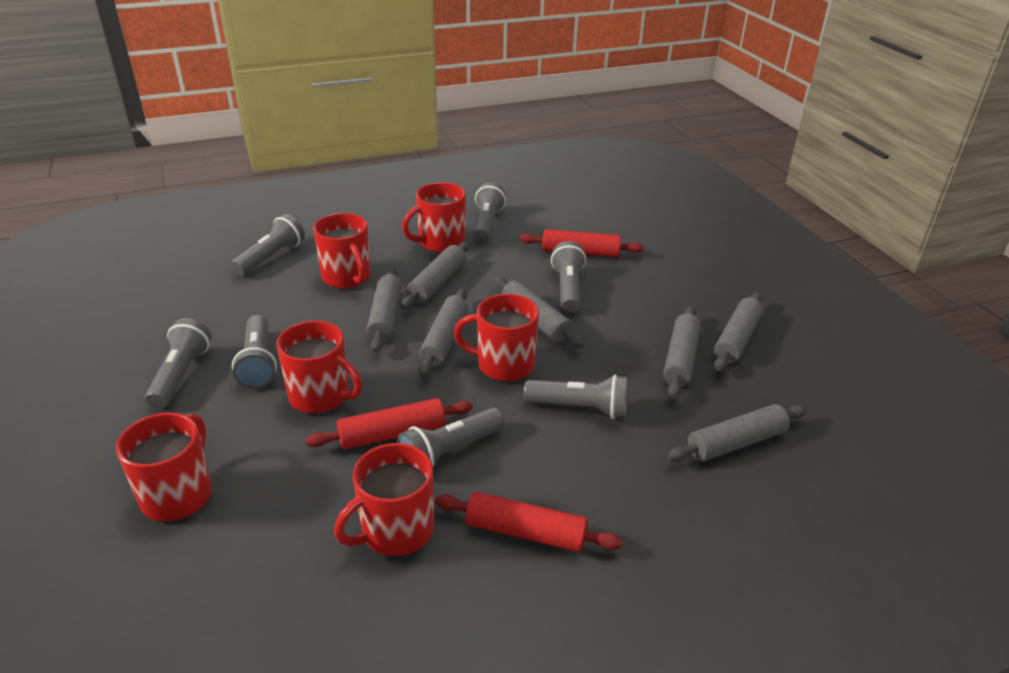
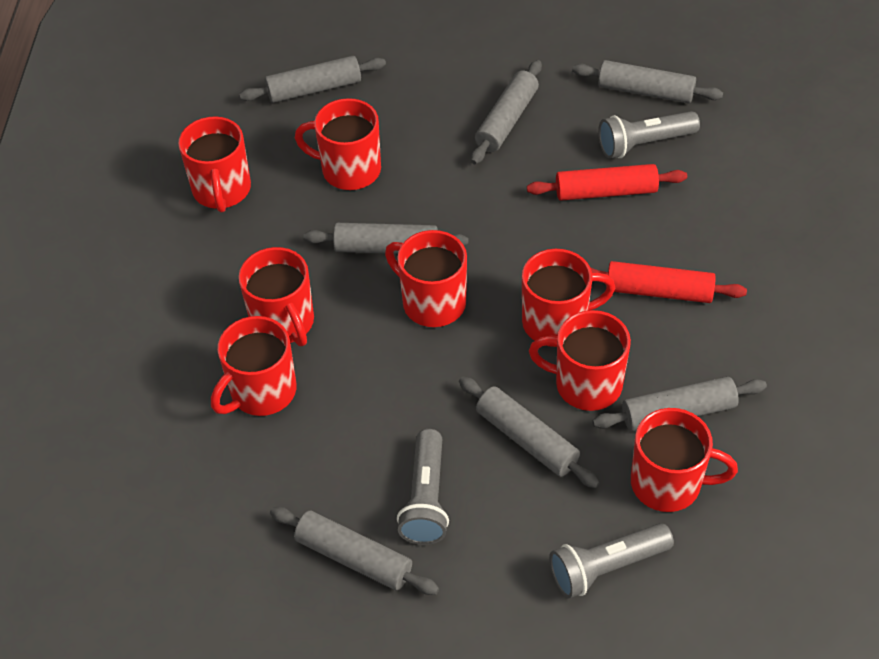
grey flashlight: 7 -> 3
red mug: 6 -> 8
red rolling pin: 3 -> 2

